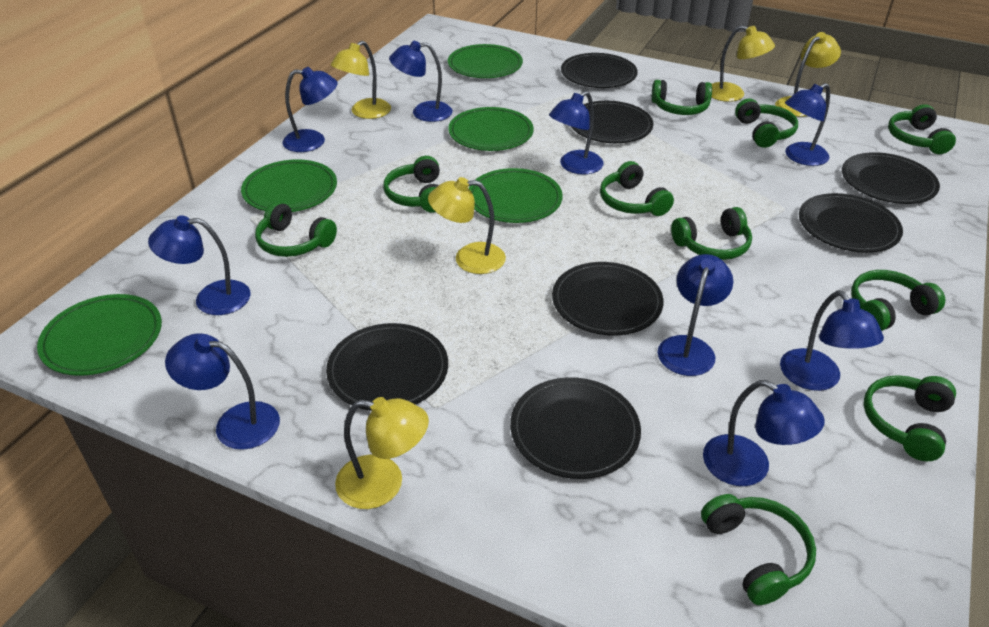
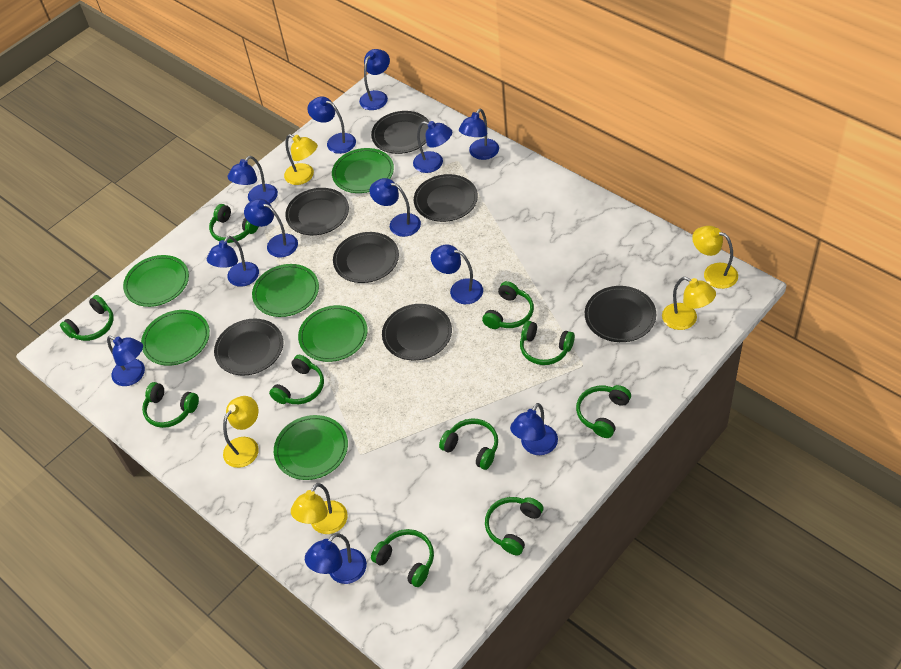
blue lamp: 9 -> 12
green plate: 5 -> 6

